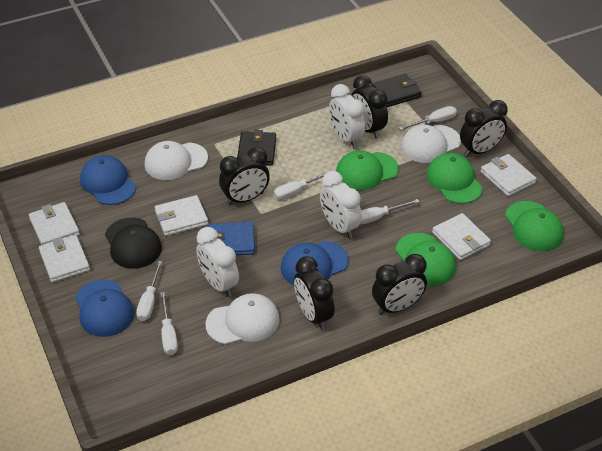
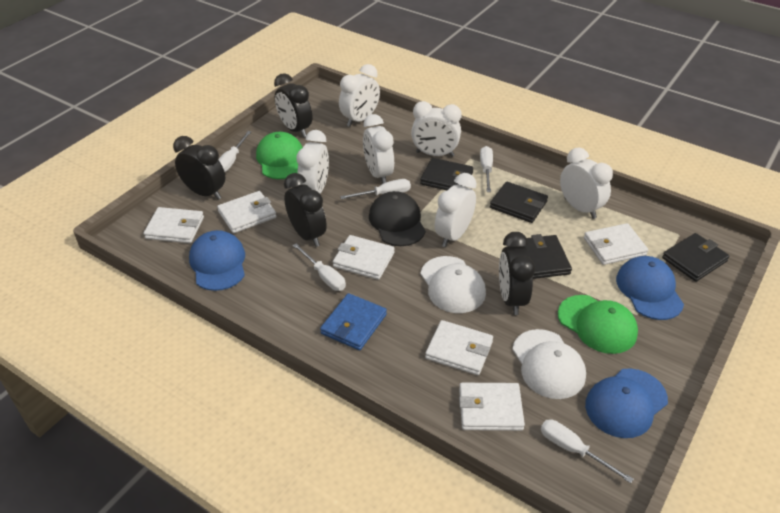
black clock: 5 -> 4
black wallet: 2 -> 4
green cap: 4 -> 2
white cap: 3 -> 2
white clock: 3 -> 6
white wallet: 5 -> 6

